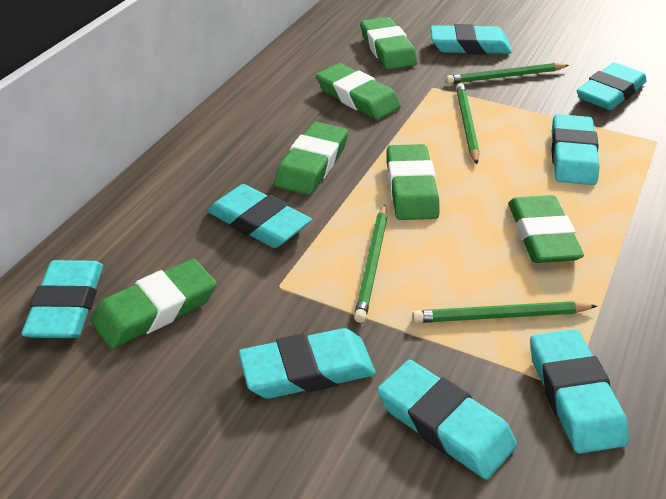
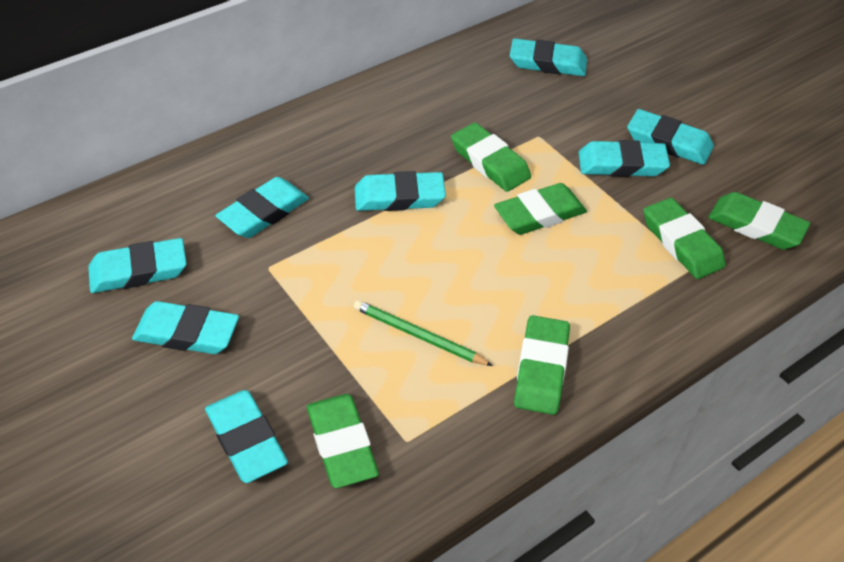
green pencil: 4 -> 1

